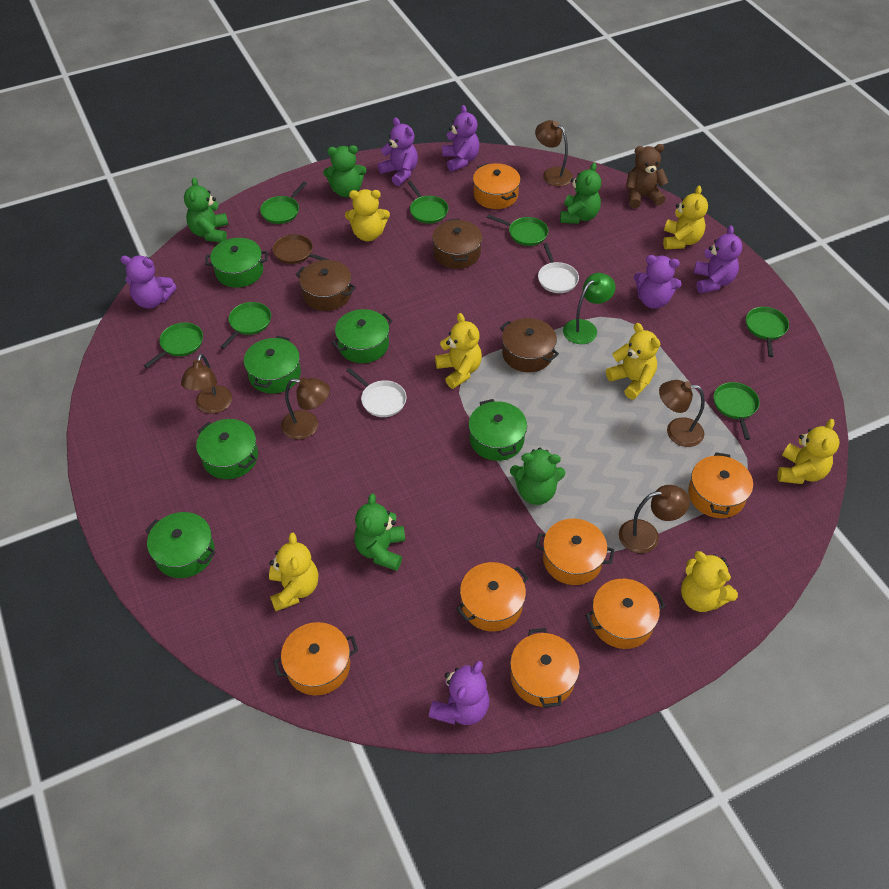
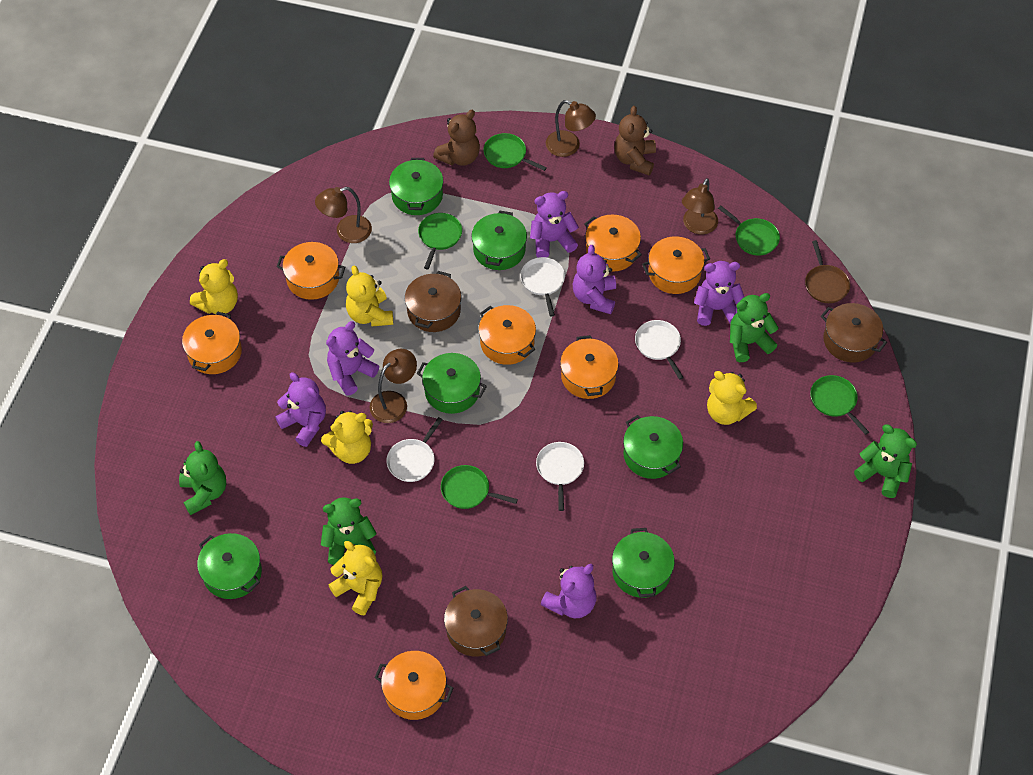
brown lamp: 5 -> 4
brown teddy bear: 1 -> 2
green lamp: 1 -> 0
green pan: 7 -> 5
green teddy bear: 5 -> 4
white pan: 2 -> 4
yellow teddy bear: 7 -> 5

